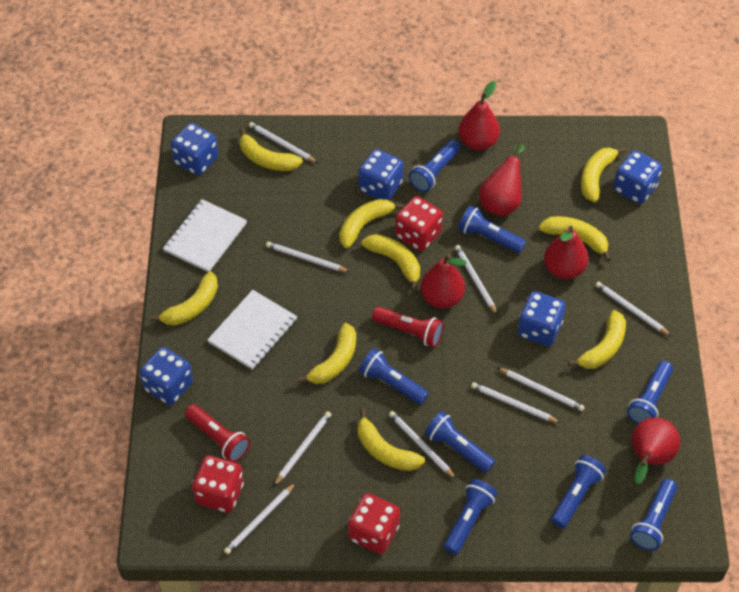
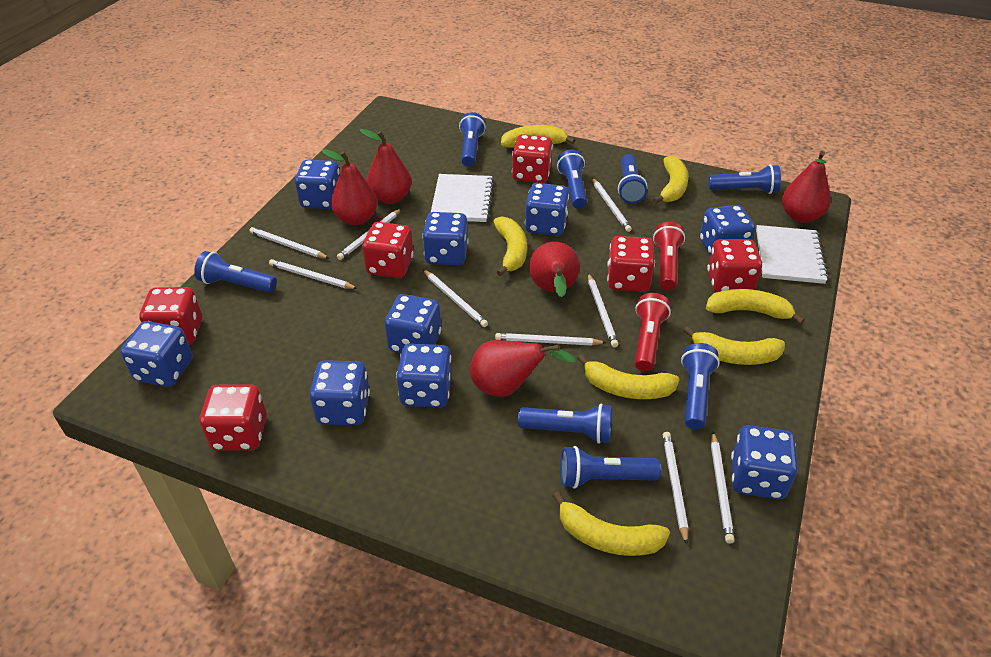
blue dice: 5 -> 9
red dice: 3 -> 6
yellow banana: 9 -> 7

